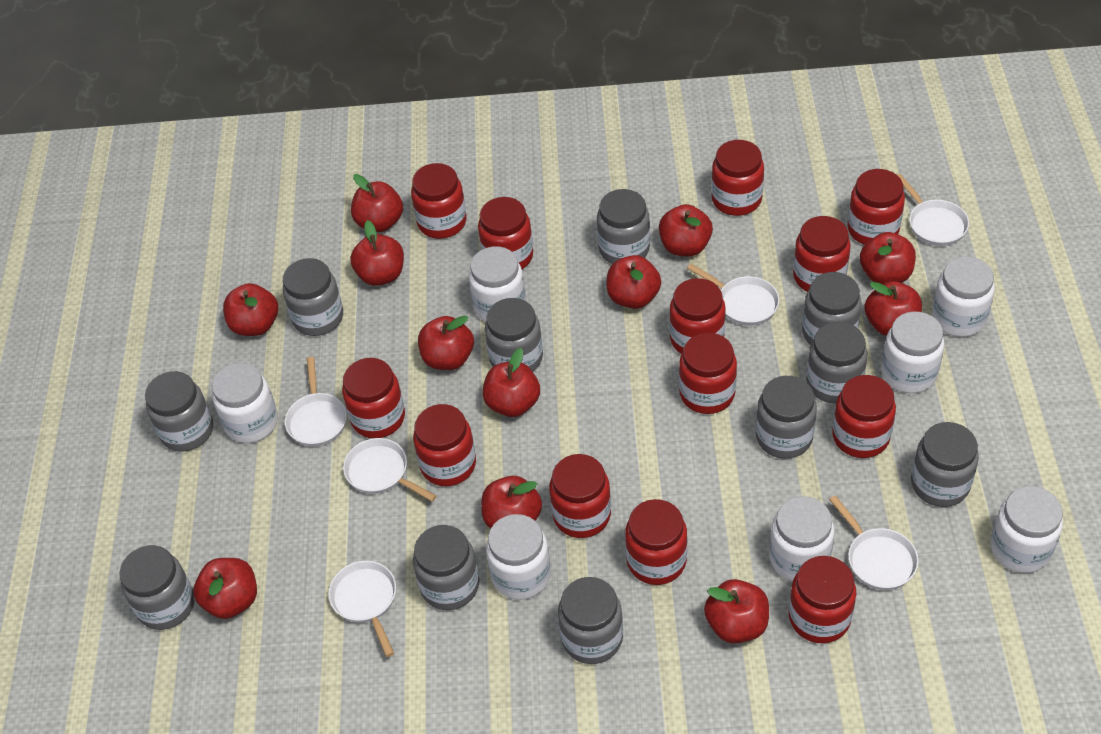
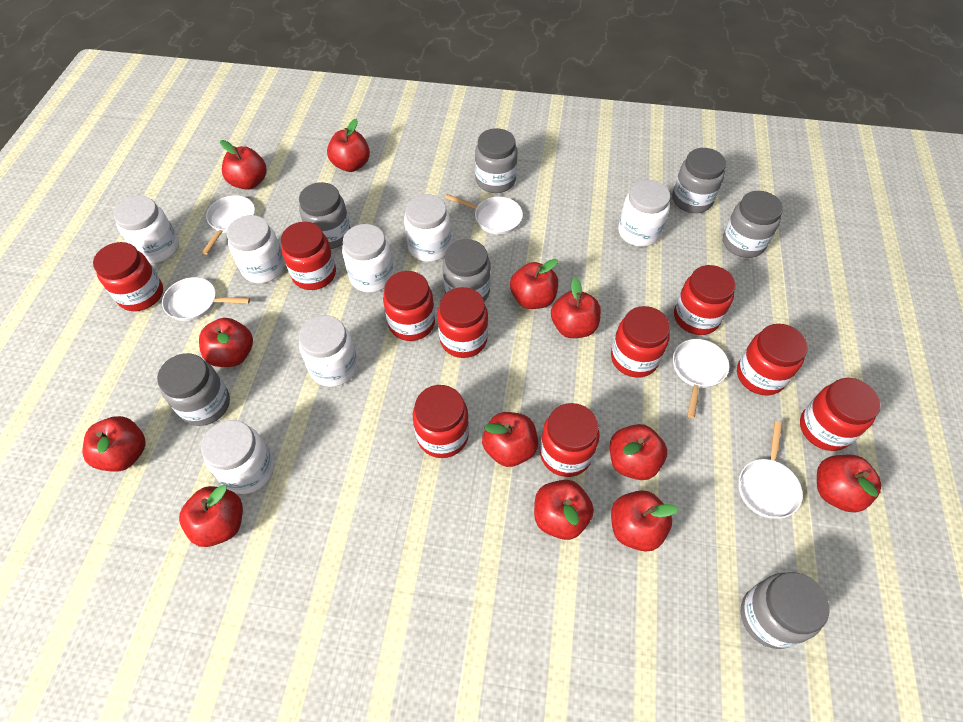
grey jar: 11 -> 7
red jar: 13 -> 10
white pan: 6 -> 5

